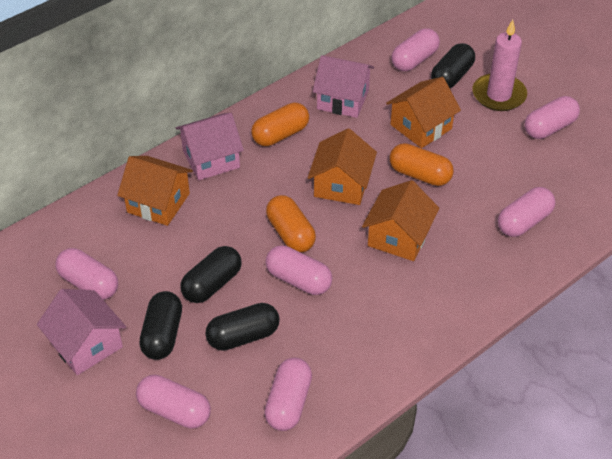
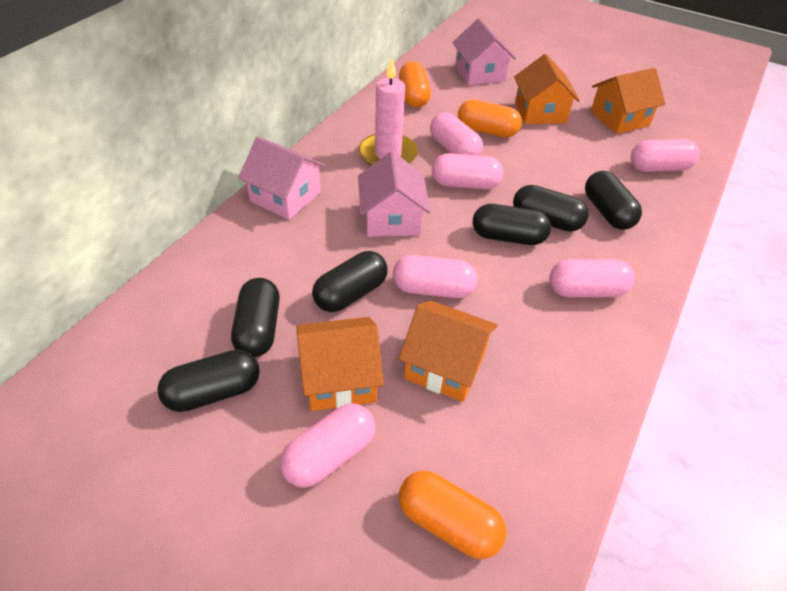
black capsule: 4 -> 6
pink capsule: 7 -> 6

